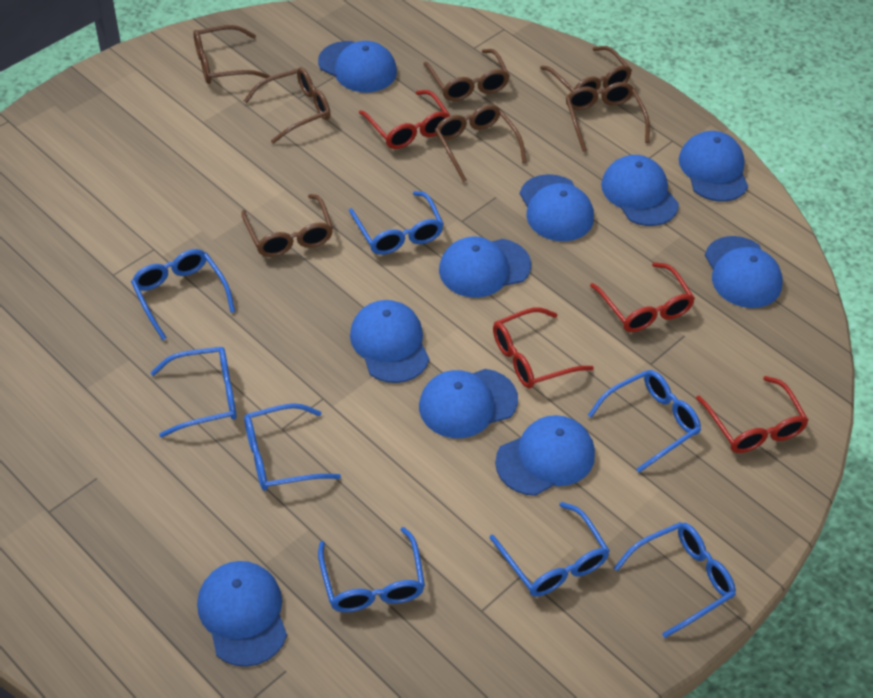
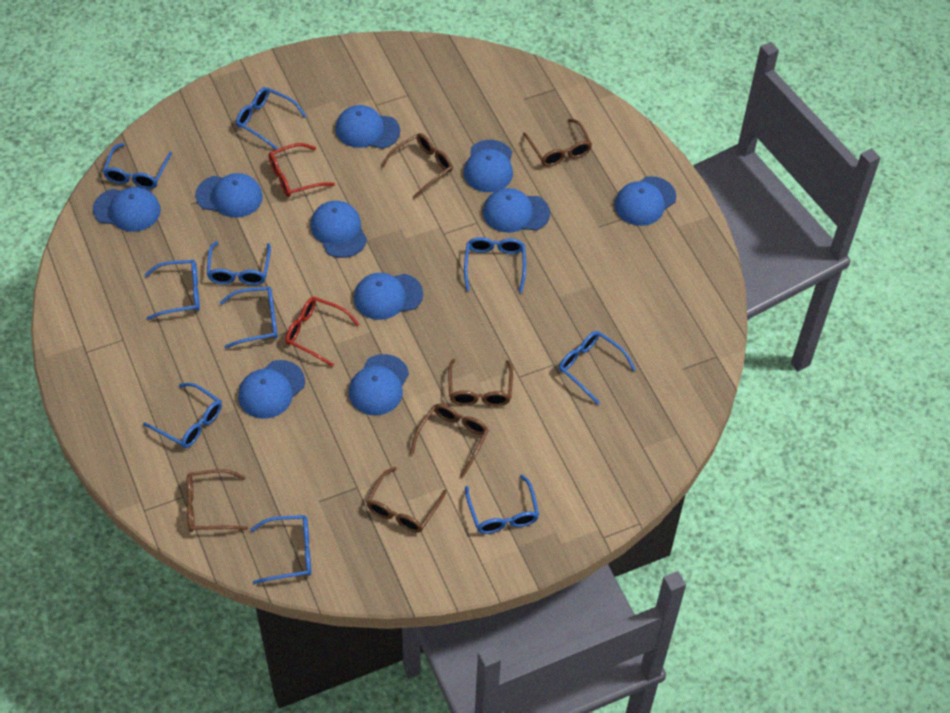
blue glasses: 8 -> 10
brown glasses: 7 -> 6
red glasses: 4 -> 2

